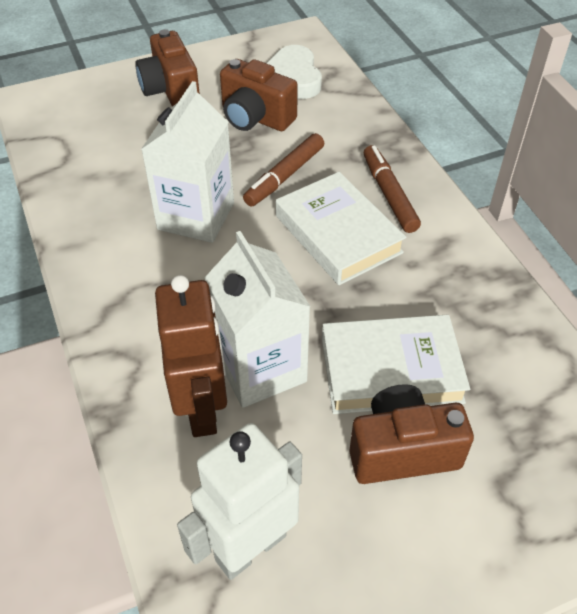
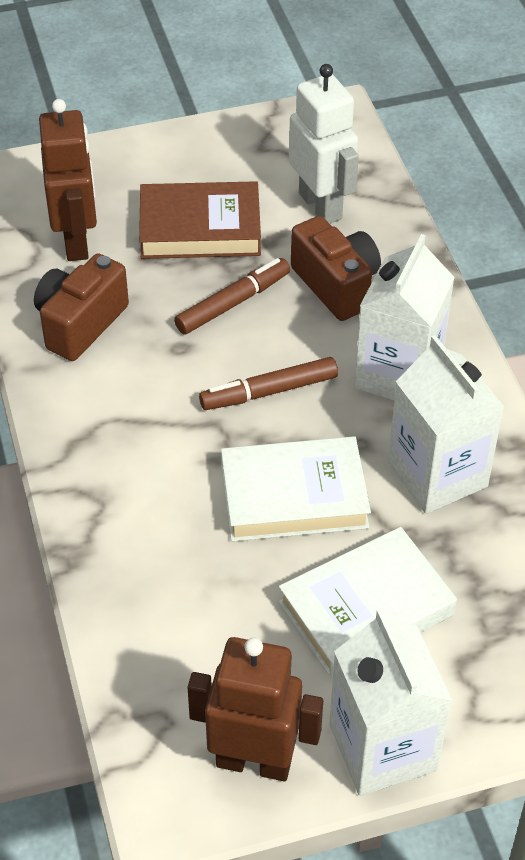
brown book: 0 -> 1
brown camera: 3 -> 2
brown robot: 1 -> 2
white carton: 2 -> 3
white heart: 1 -> 0

